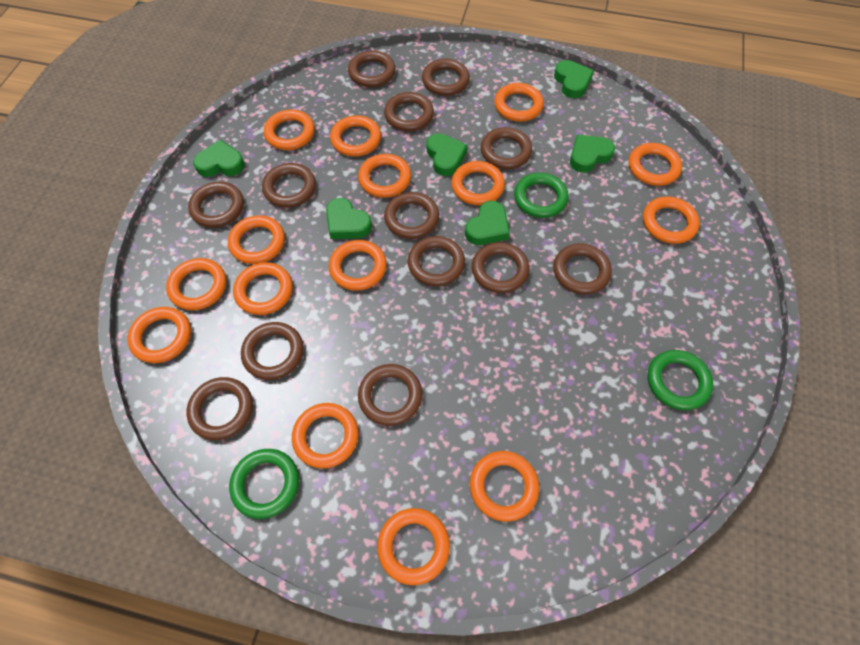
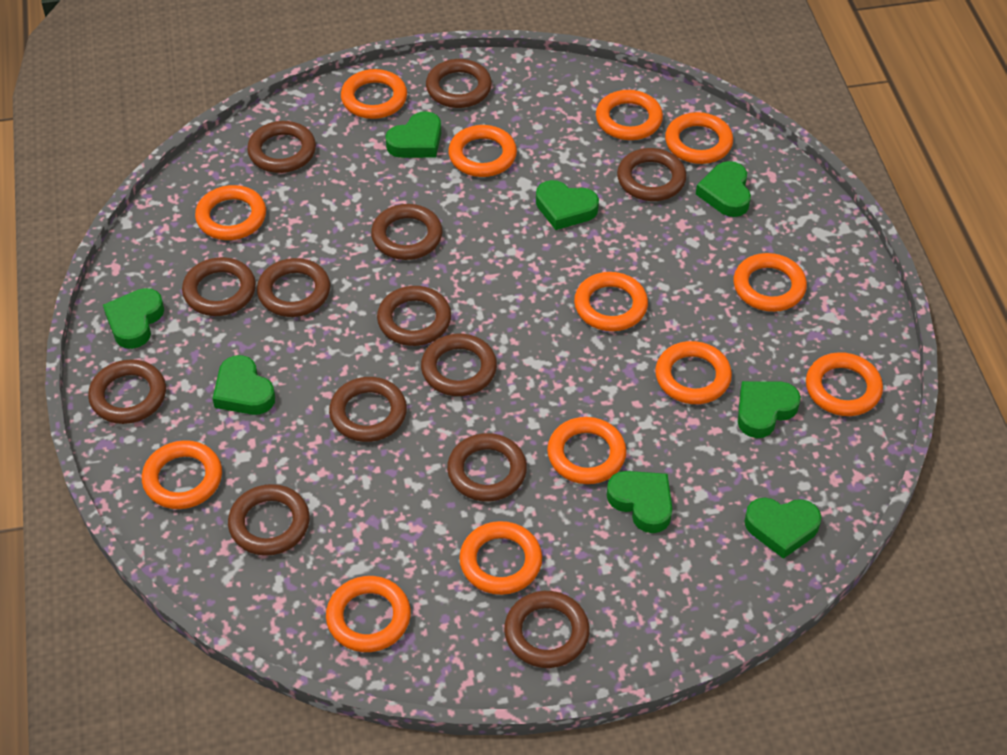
green heart: 6 -> 8
green ring: 3 -> 0
orange ring: 15 -> 13

